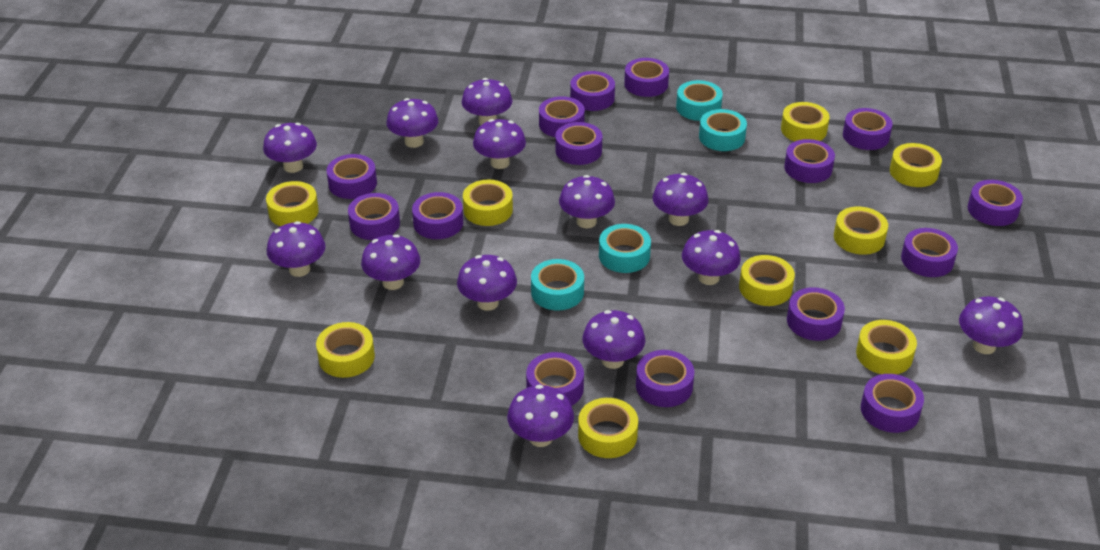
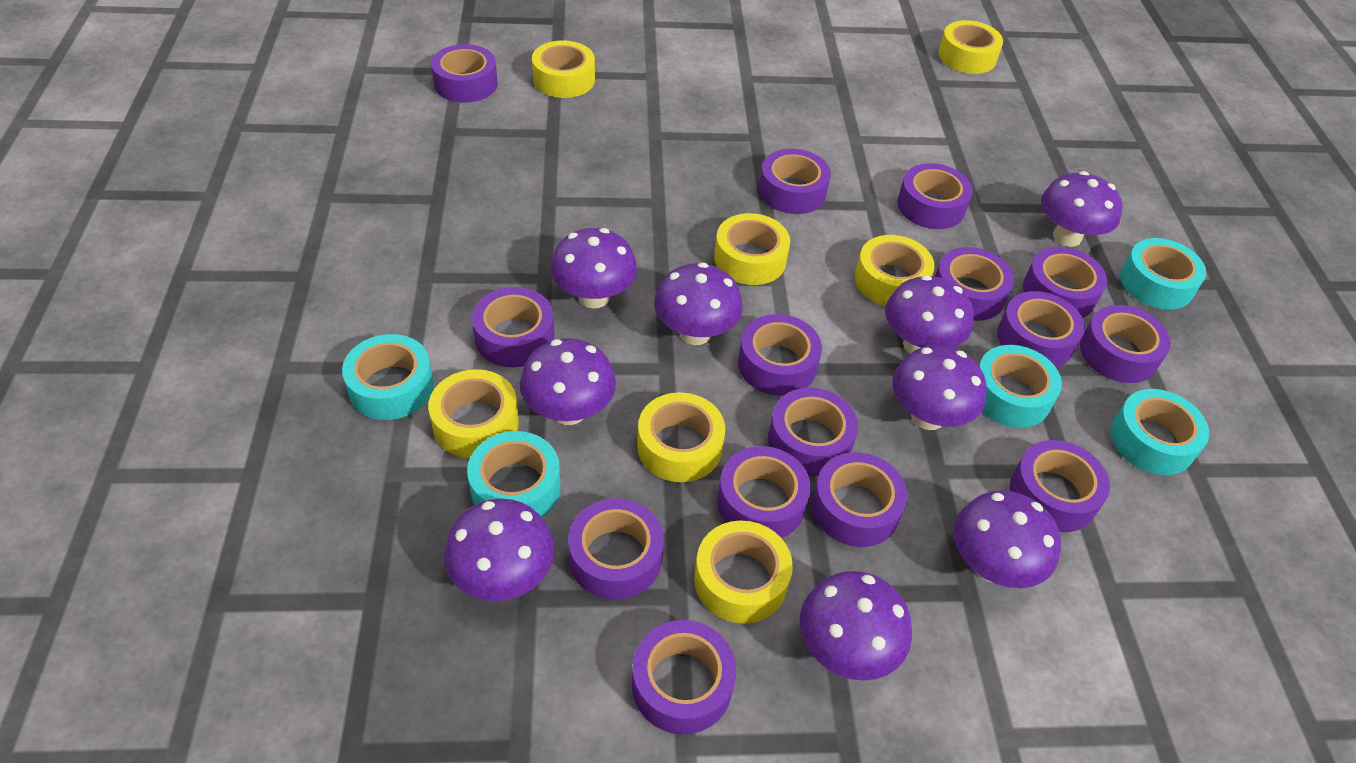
purple mushroom: 13 -> 9
turquoise tape: 4 -> 5
yellow tape: 9 -> 7

